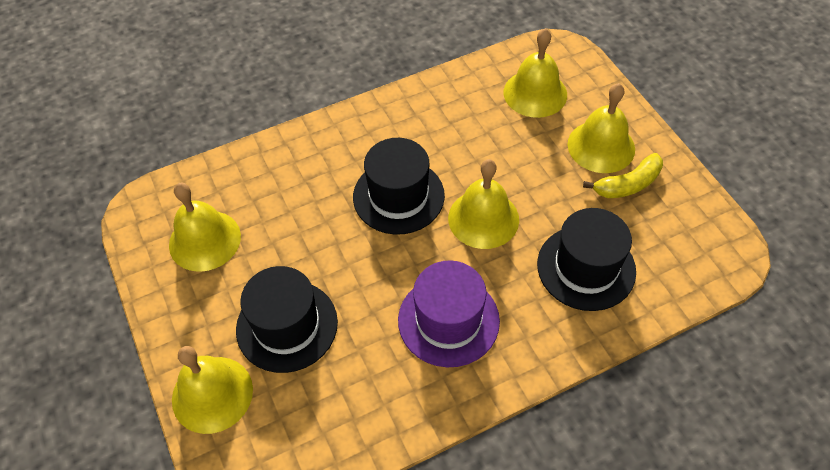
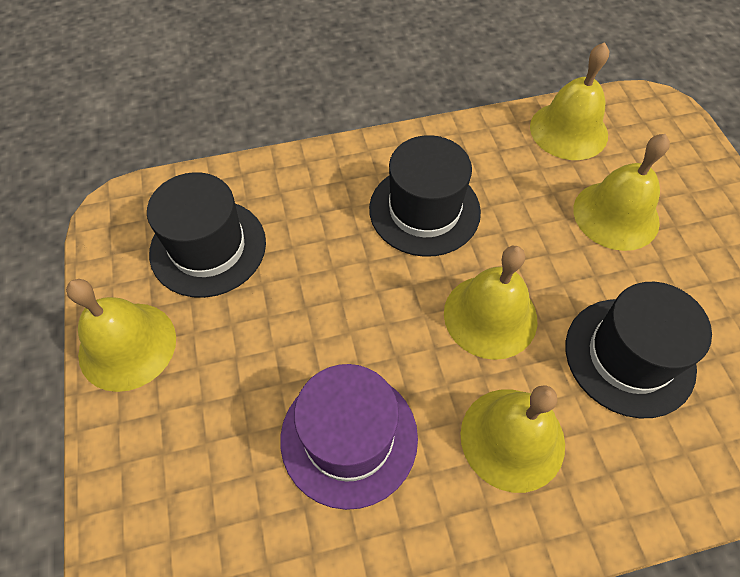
yellow banana: 1 -> 0

